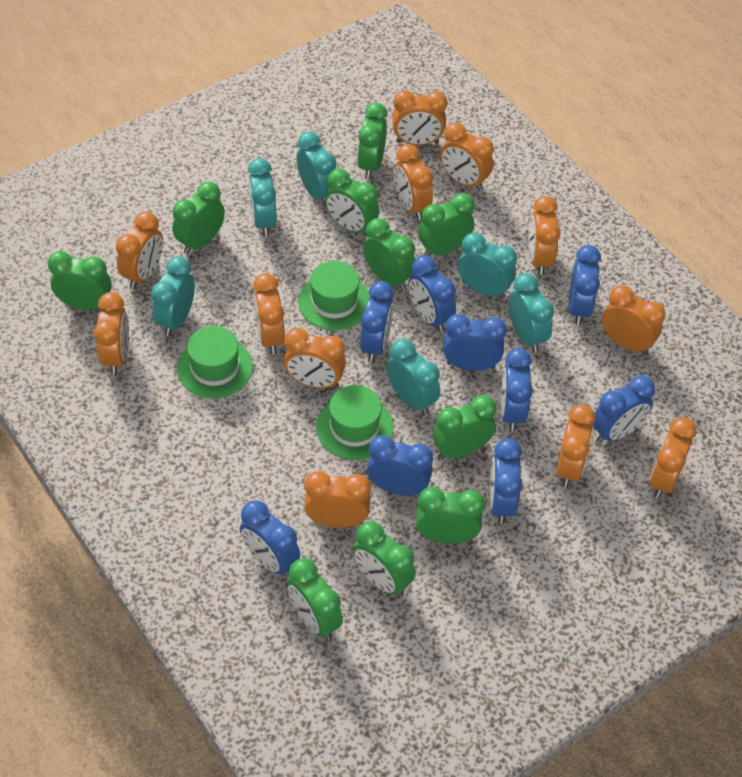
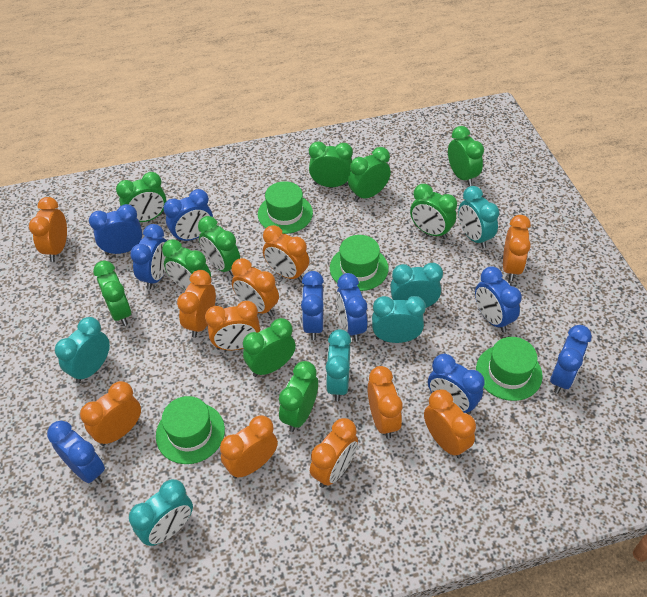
green hat: 3 -> 4
orange clock: 12 -> 11

